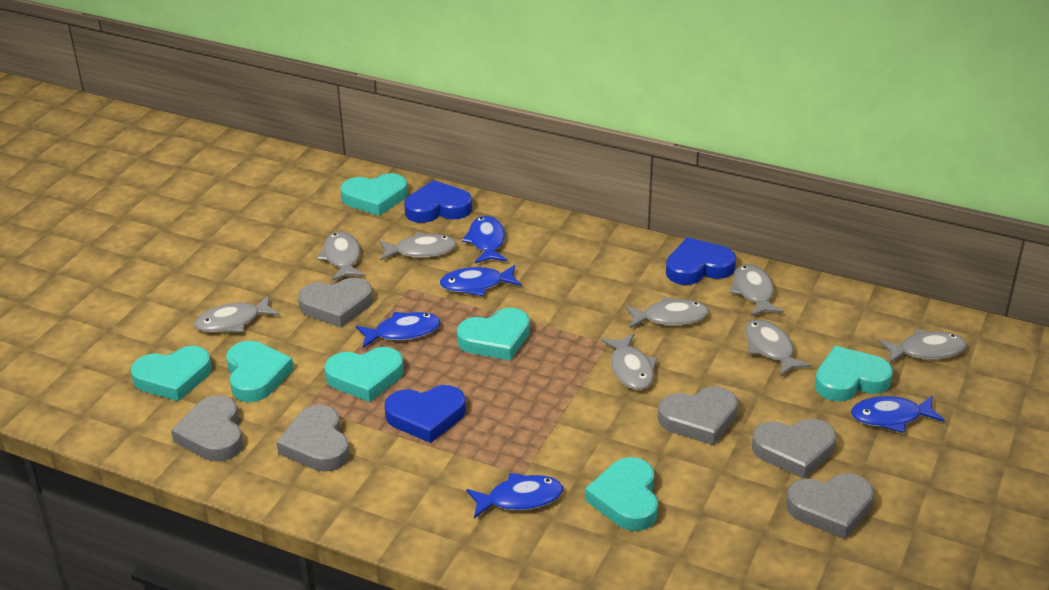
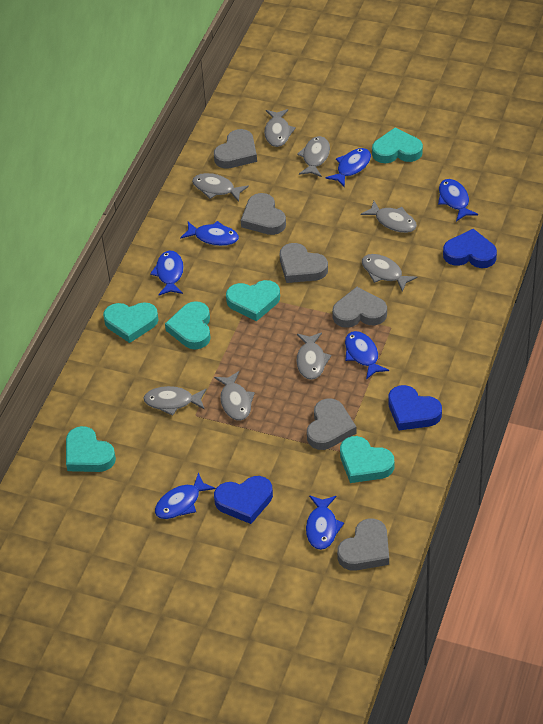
blue fish: 5 -> 7
turquoise heart: 7 -> 6

